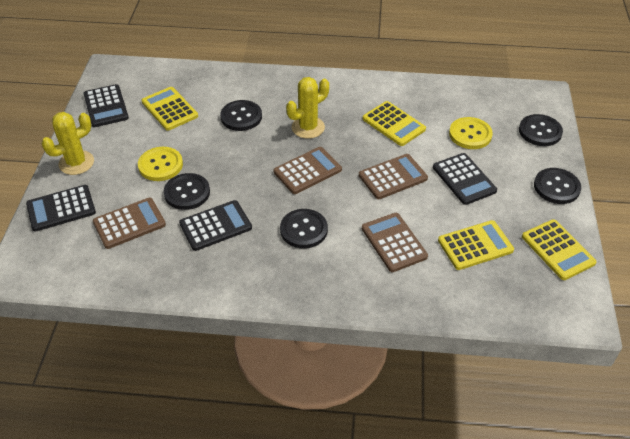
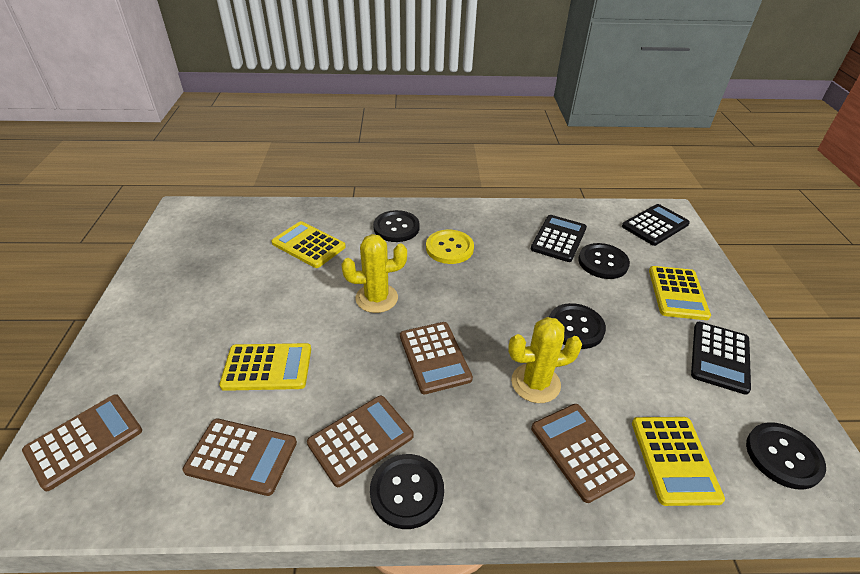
black calculator: 4 -> 3
brown calculator: 4 -> 5
yellow button: 2 -> 1

